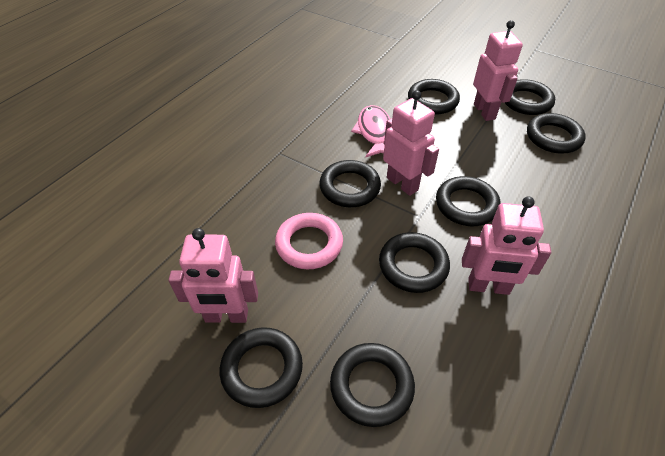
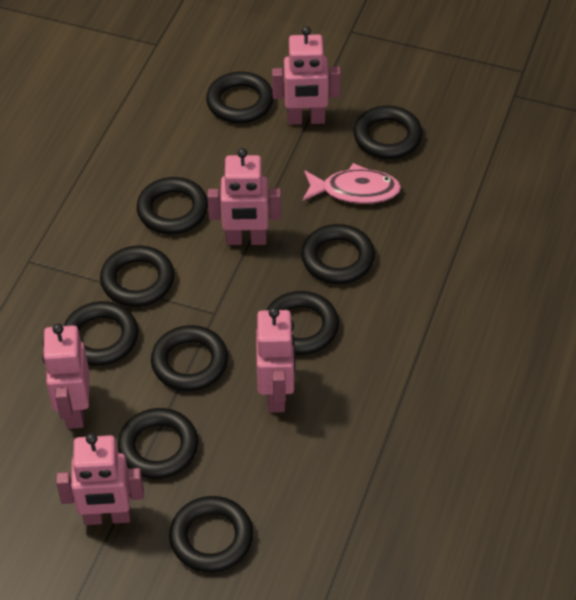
black ring: 8 -> 10
pink ring: 1 -> 0
pink robot: 4 -> 5

